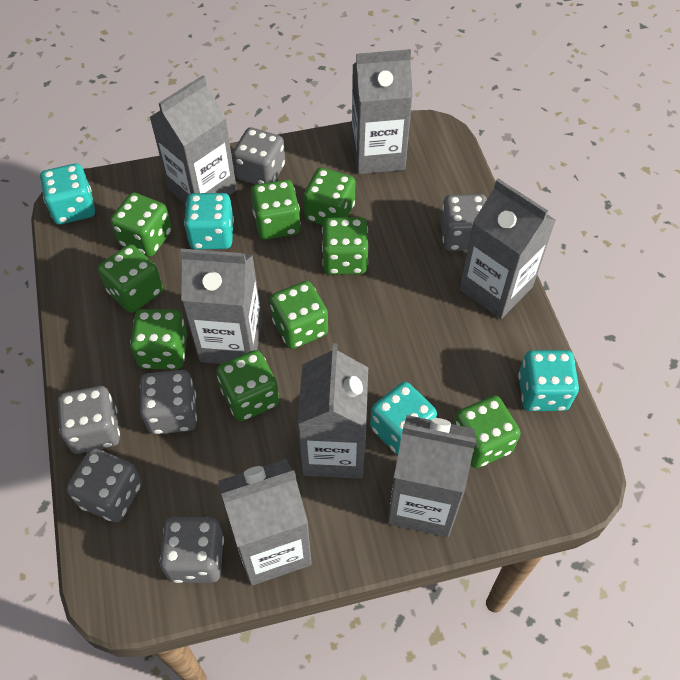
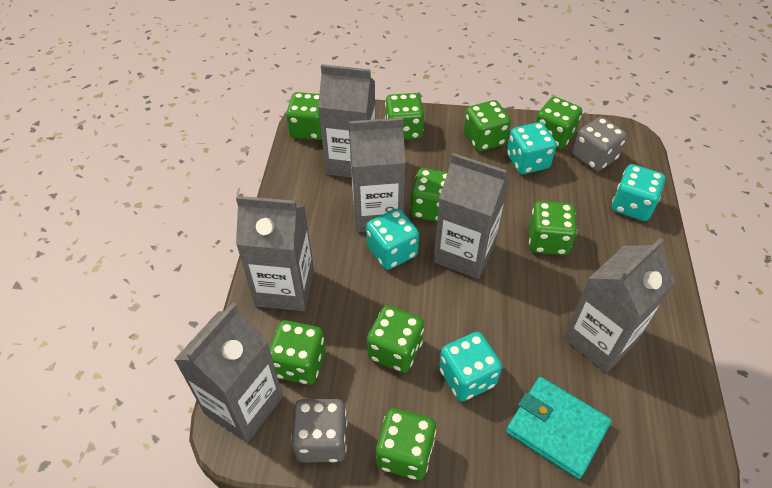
grey carton: 7 -> 6
grey dice: 6 -> 2
turquoise wallet: 0 -> 1

